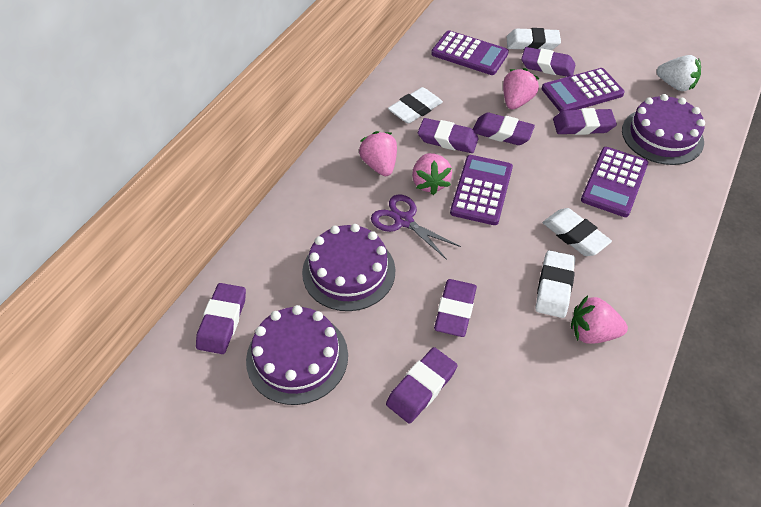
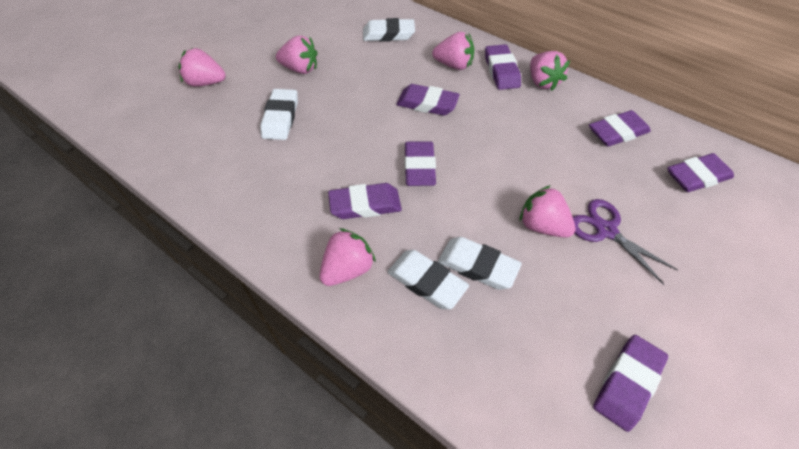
pink strawberry: 4 -> 6
purple cake: 3 -> 0
purple calculator: 4 -> 0
white strawberry: 1 -> 0

